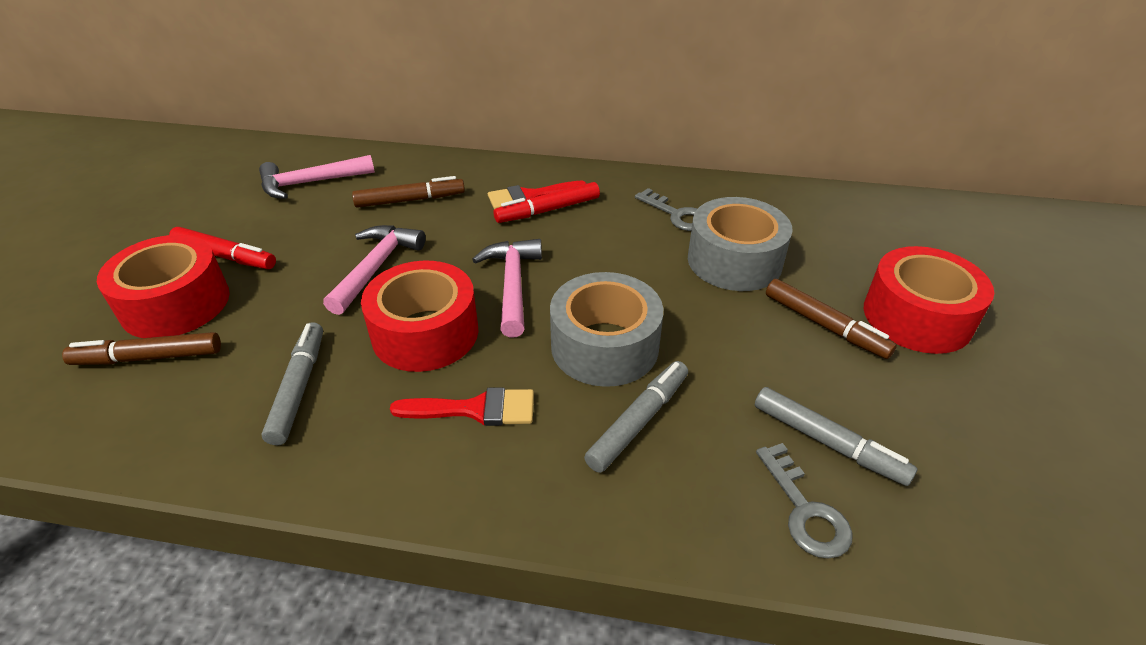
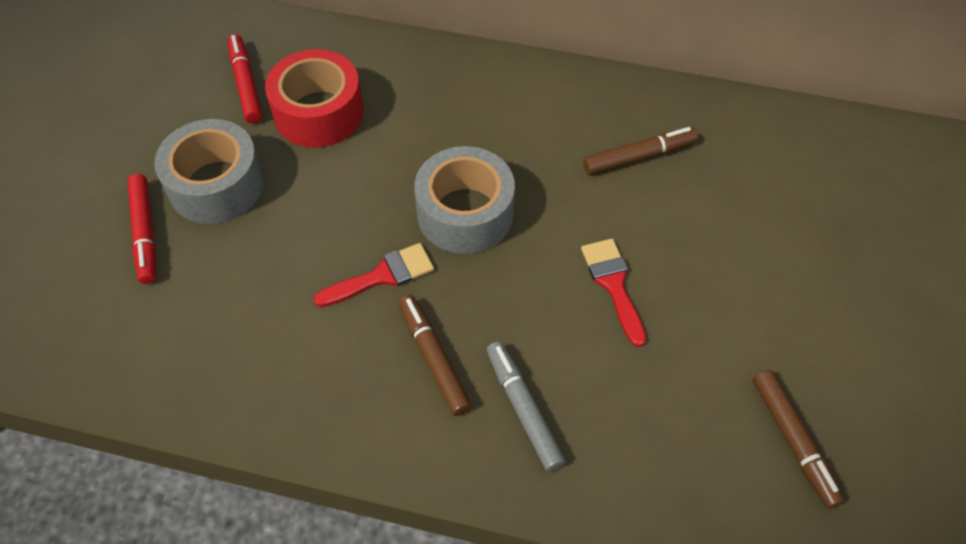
grey key: 2 -> 0
grey marker: 3 -> 1
pink hammer: 3 -> 0
red tape: 3 -> 1

